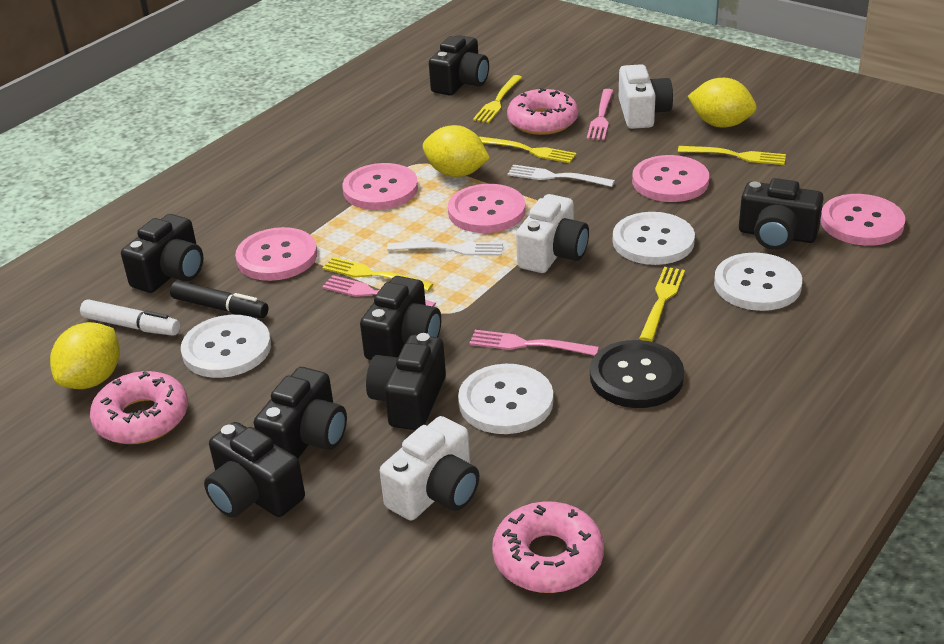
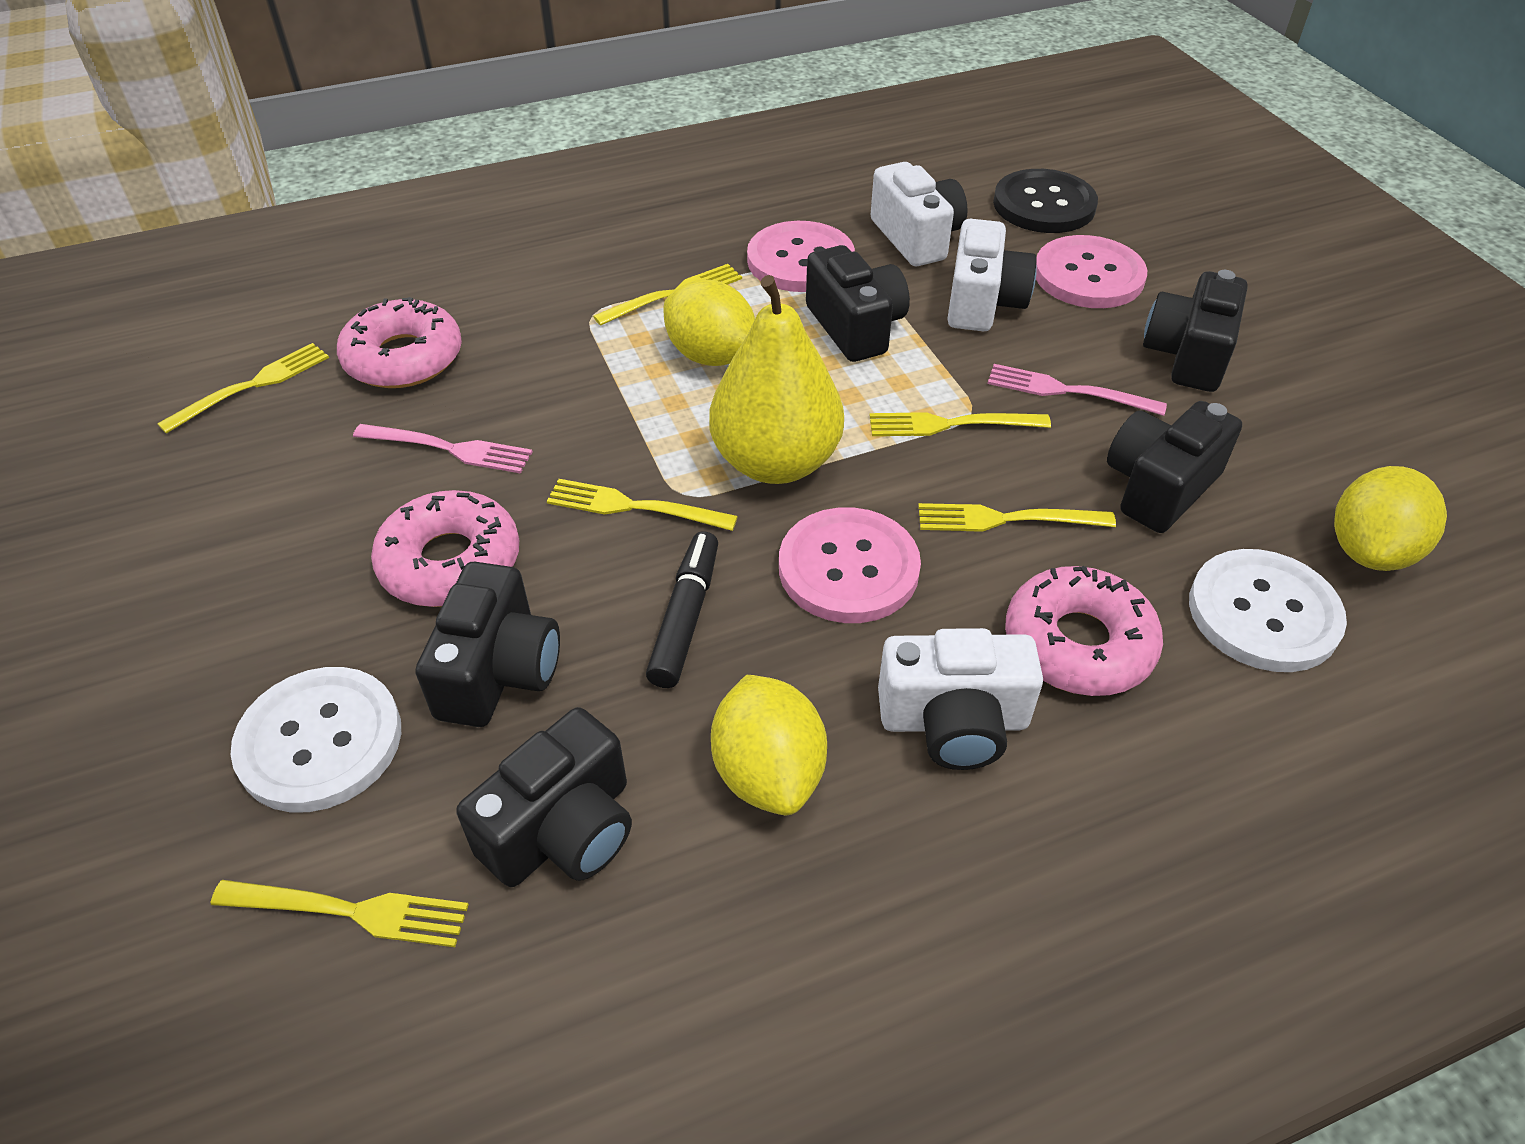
black camera: 7 -> 5
pink button: 5 -> 3
pink fork: 3 -> 2
white button: 4 -> 2
white fork: 2 -> 0
white marker: 1 -> 0
yellow fork: 5 -> 6
yellow pear: 0 -> 1

